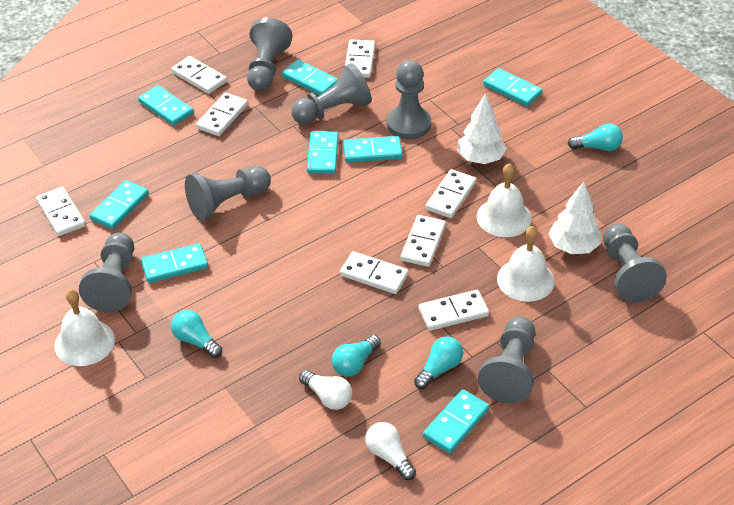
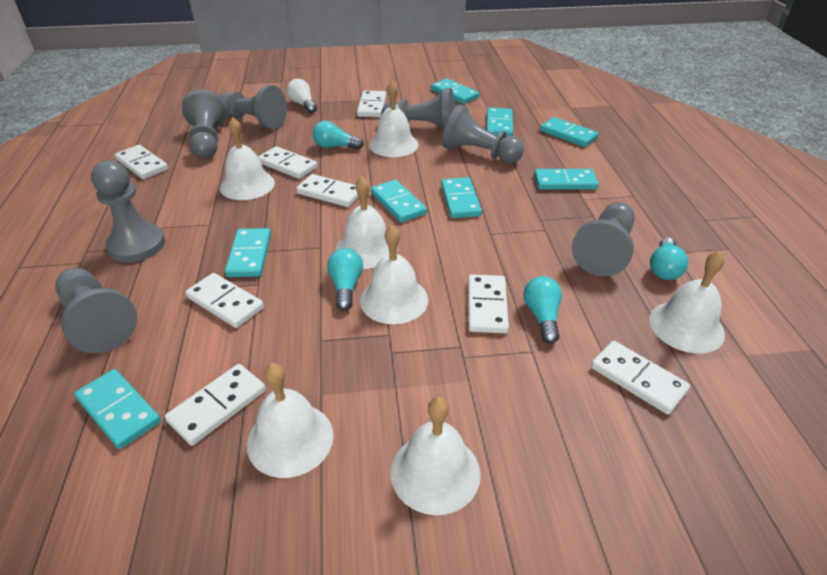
white bell: 3 -> 7
white light bulb: 2 -> 1
white tree: 2 -> 0

